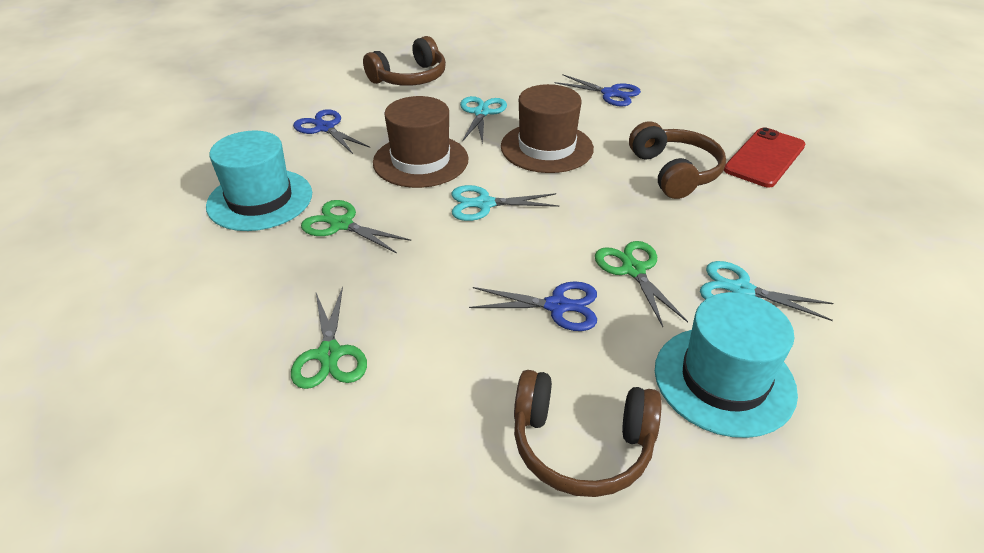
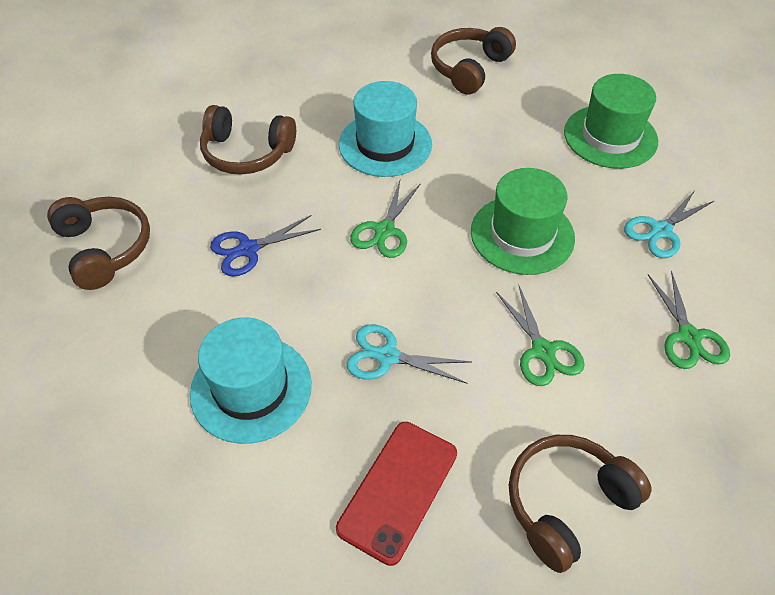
blue scissors: 3 -> 1
brown hat: 2 -> 0
brown headphones: 3 -> 4
green hat: 0 -> 2
turquoise scissors: 3 -> 2

